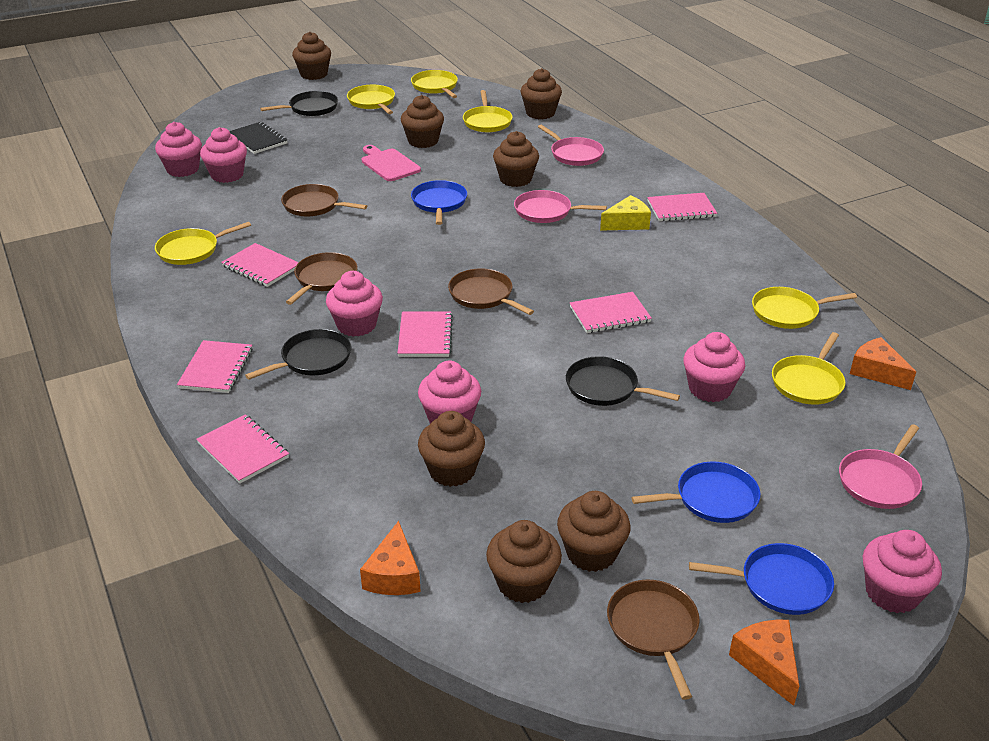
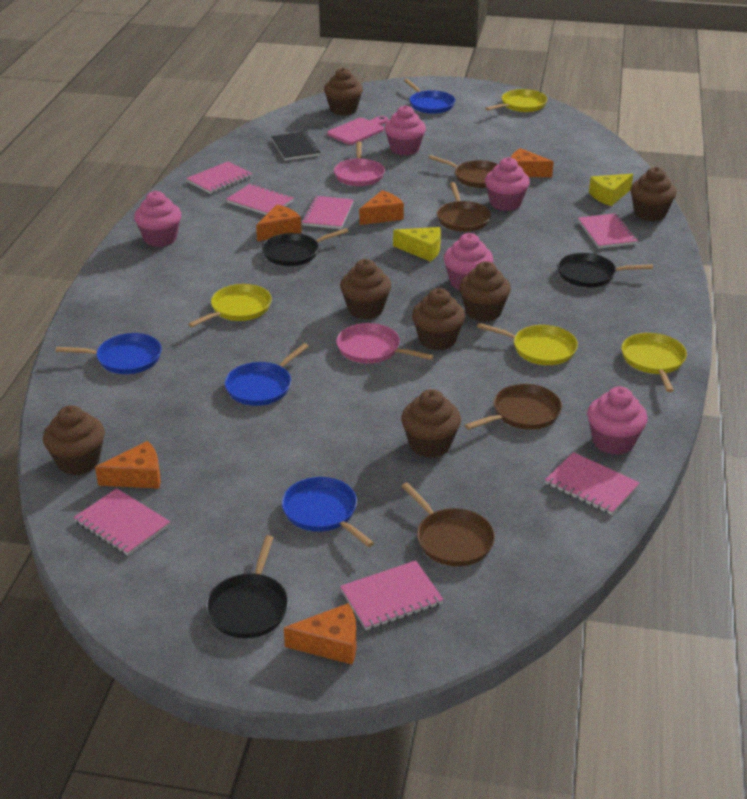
blue pan: 3 -> 4
orange cheese: 3 -> 5
pink cupcake: 6 -> 5
pink notebook: 6 -> 7
pink pan: 3 -> 2
yellow cheese: 1 -> 2
yellow pan: 6 -> 4

